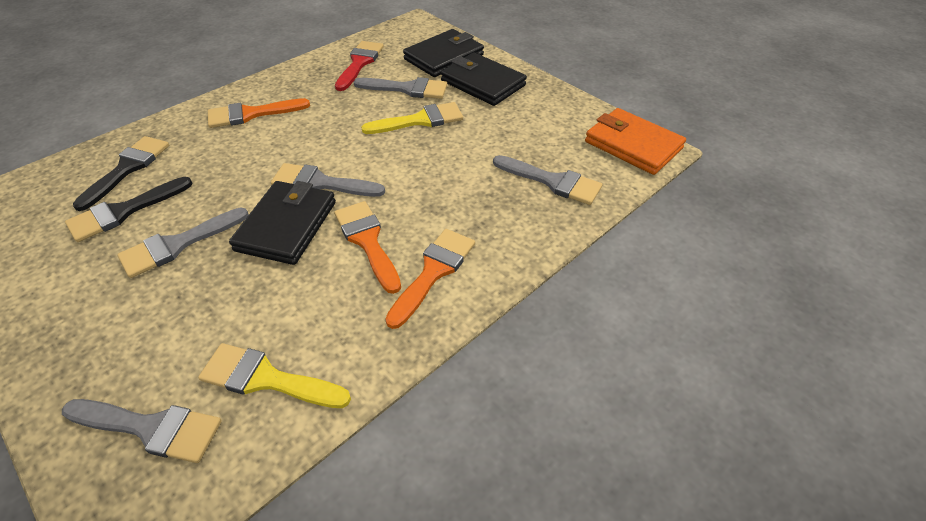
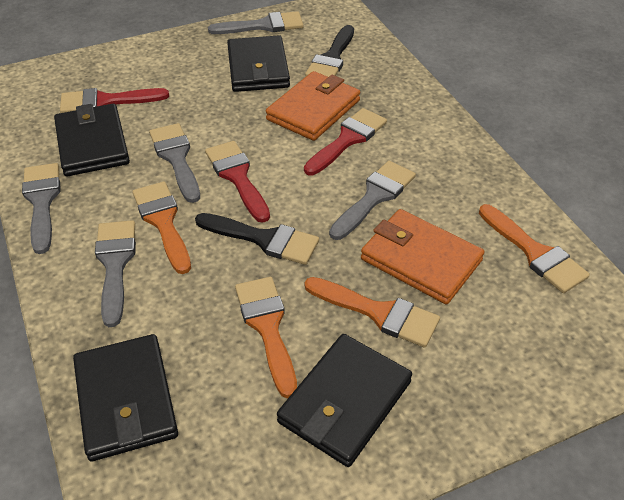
black wallet: 3 -> 4
orange brush: 3 -> 4
orange wallet: 1 -> 2
red brush: 1 -> 3
yellow brush: 2 -> 0

